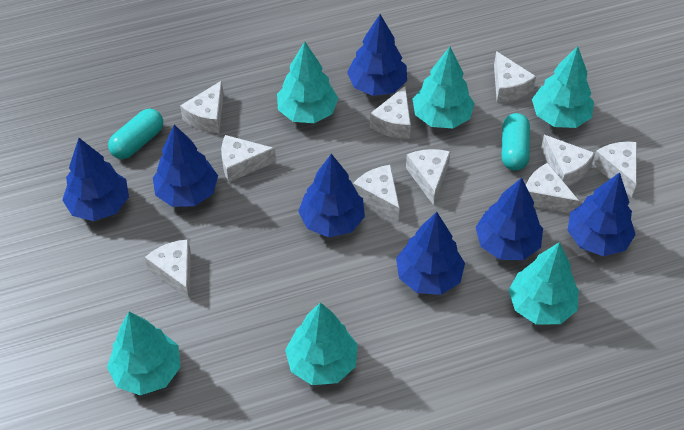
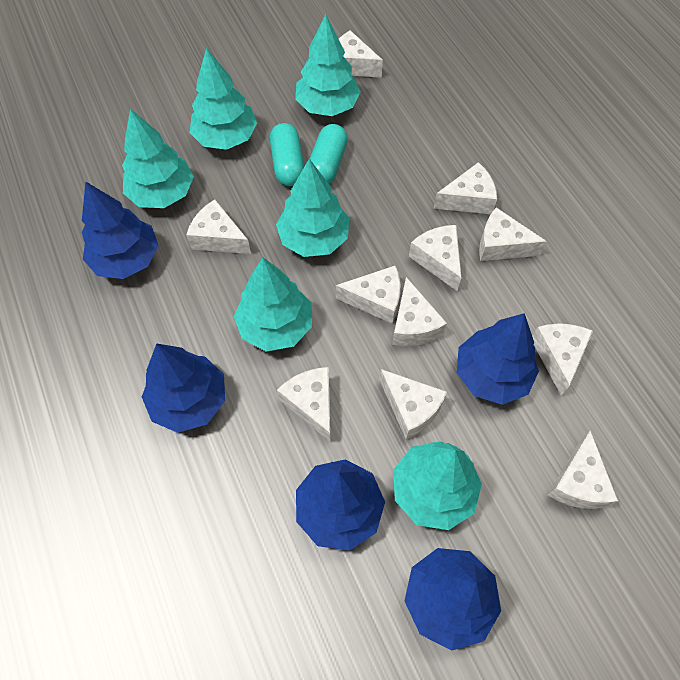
blue tree: 7 -> 5
white cheese: 10 -> 11

